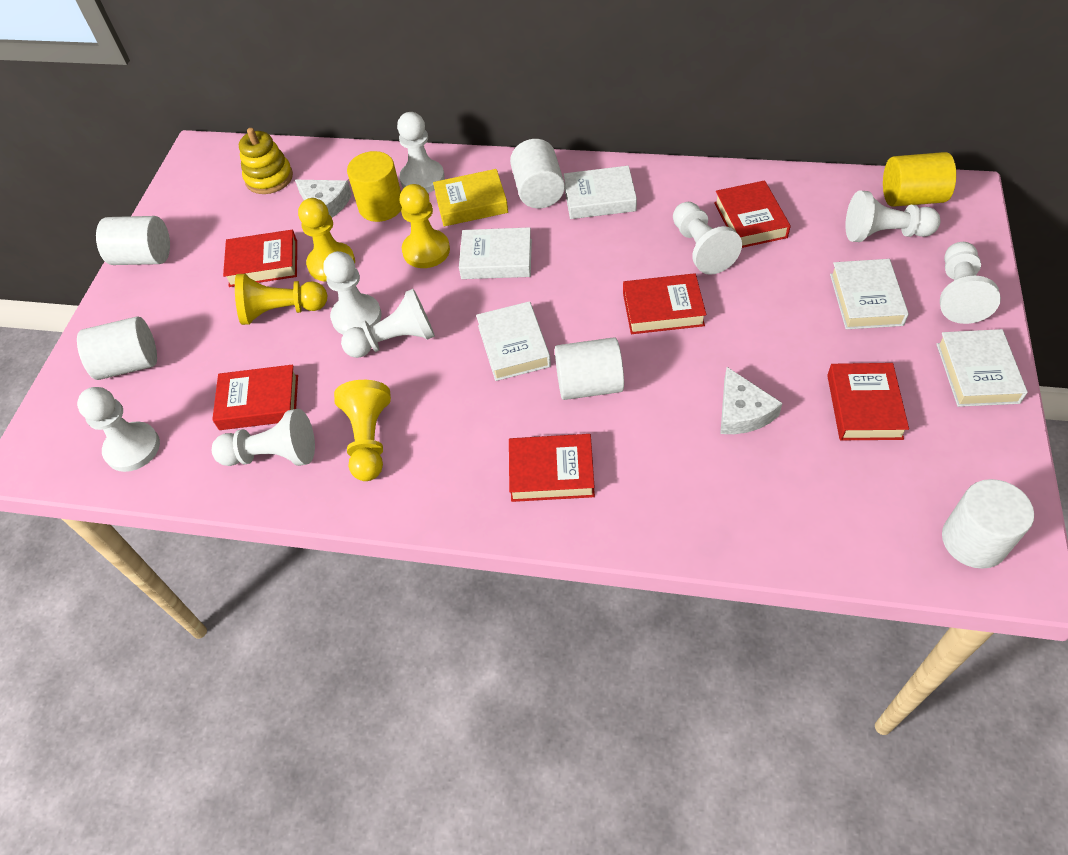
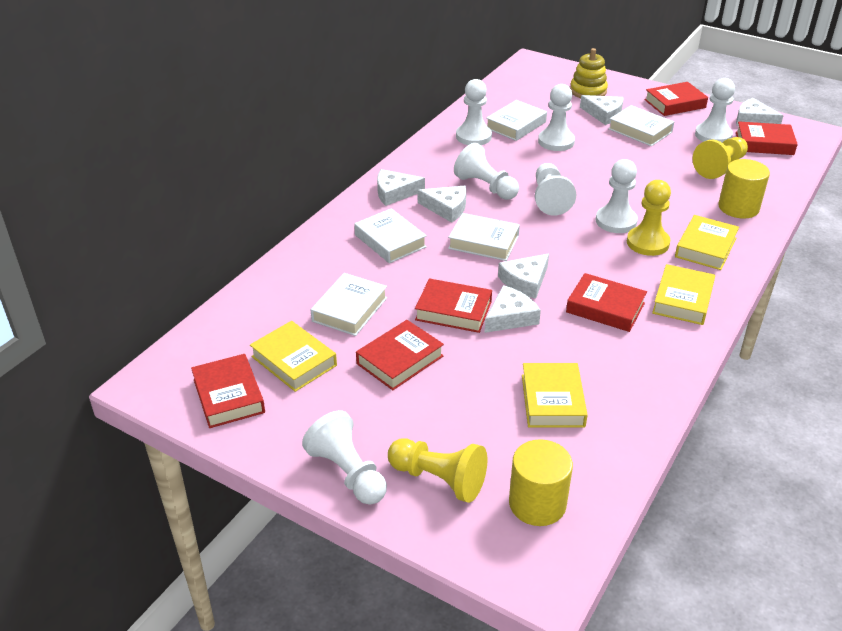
white cheese: 2 -> 6
white cylinder: 5 -> 0
white pawn: 8 -> 7
yellow book: 1 -> 4
yellow pawn: 4 -> 3

